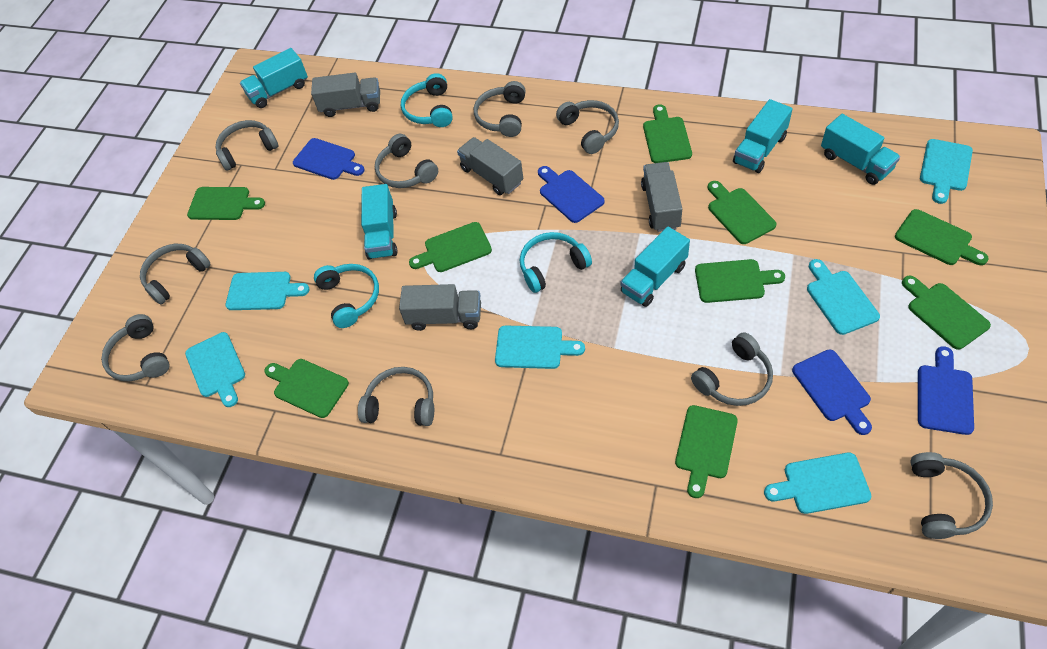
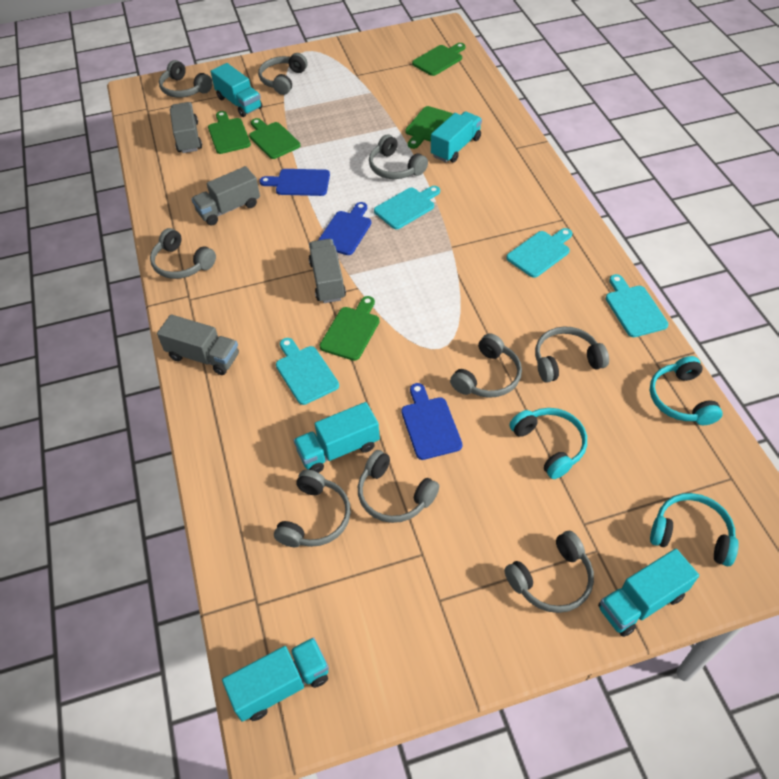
blue cutting board: 4 -> 3
green cutting board: 9 -> 5
turquoise cutting board: 6 -> 4

